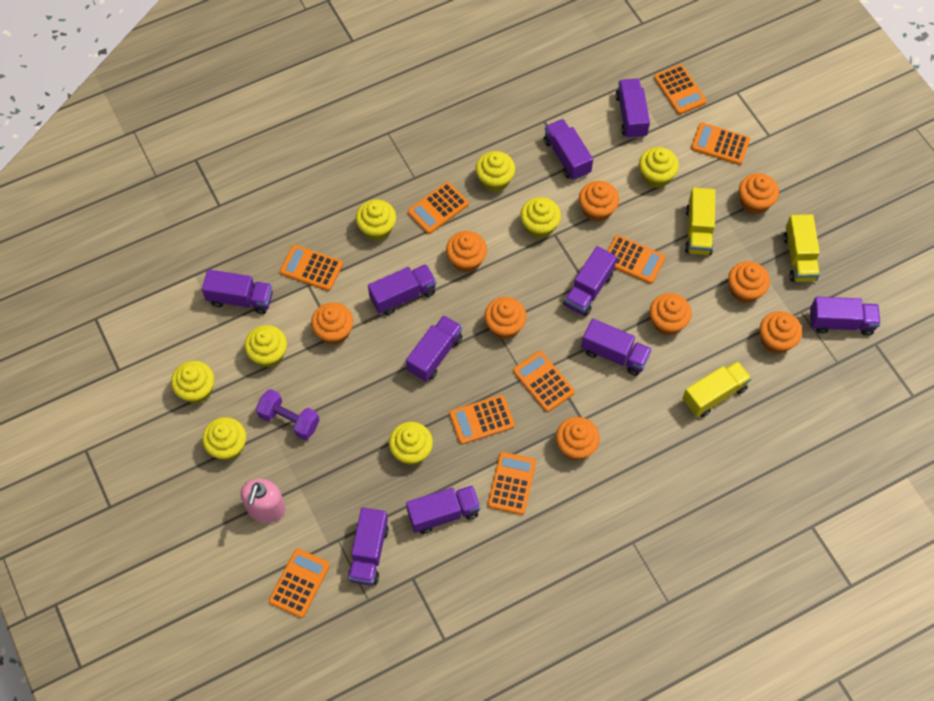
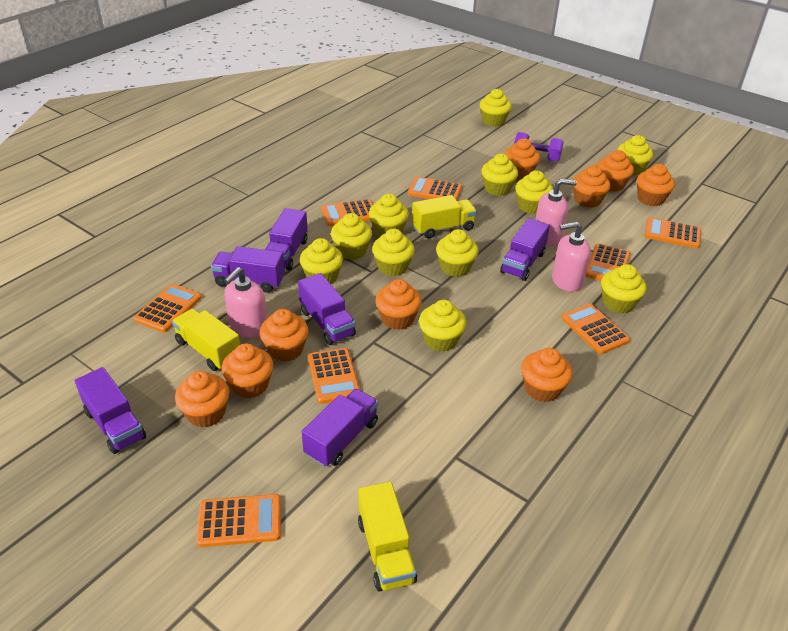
orange calculator: 9 -> 8
pink soap dispenser: 1 -> 3
purple truck: 10 -> 6
yellow cupcake: 8 -> 11

